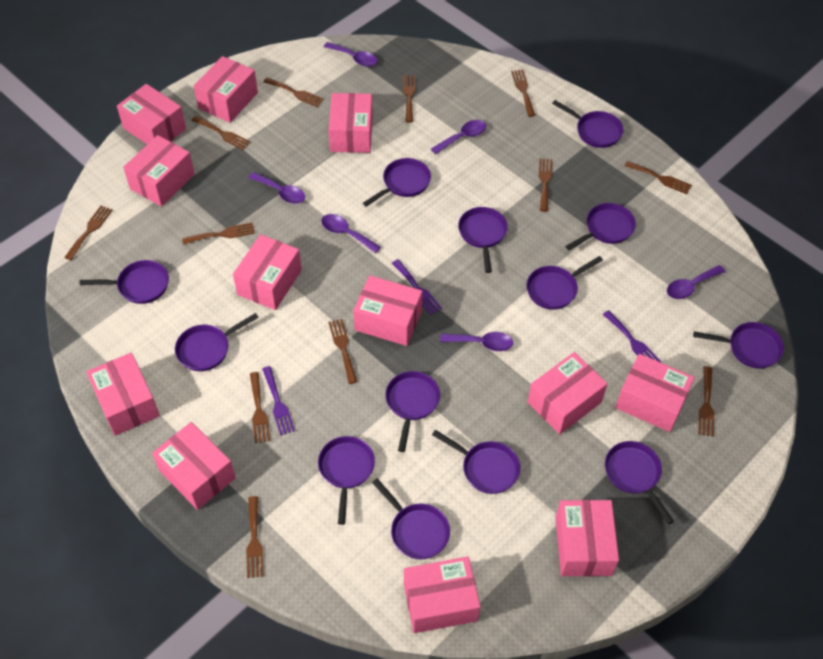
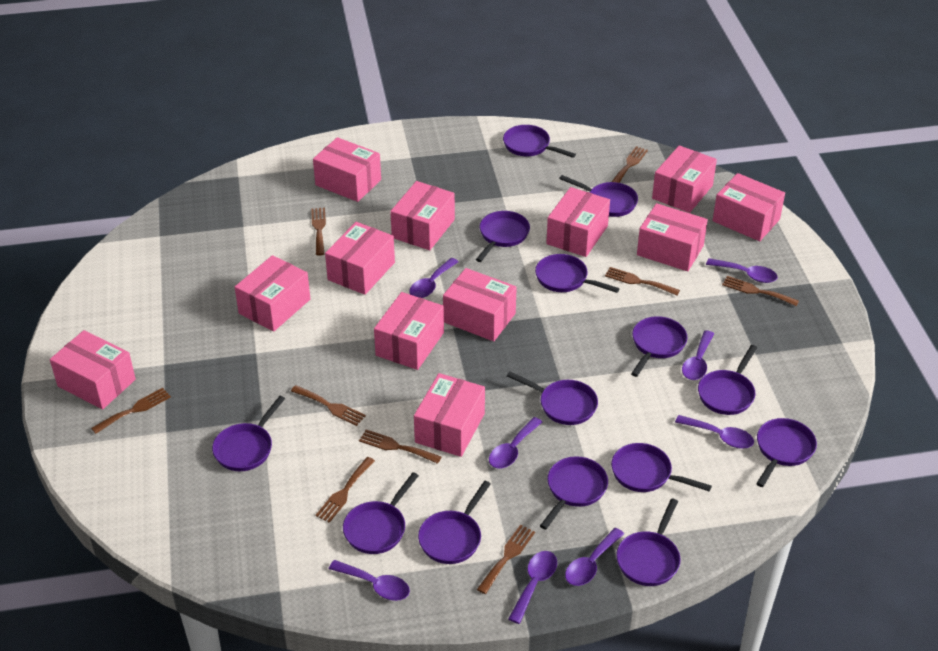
brown fork: 12 -> 9
purple fork: 3 -> 0
purple pan: 13 -> 14
purple spoon: 6 -> 8

